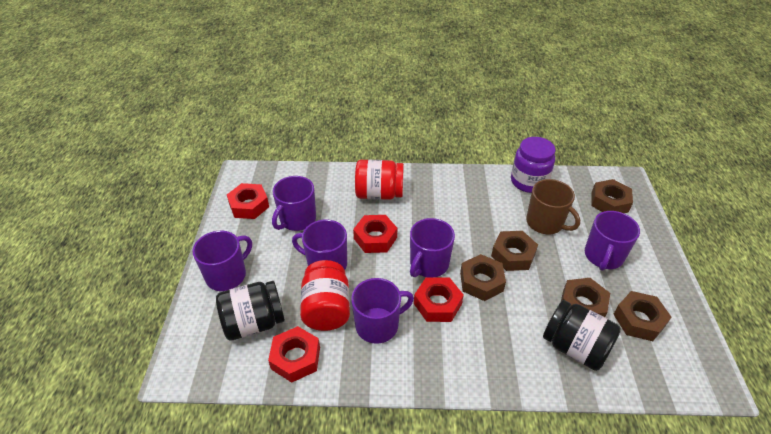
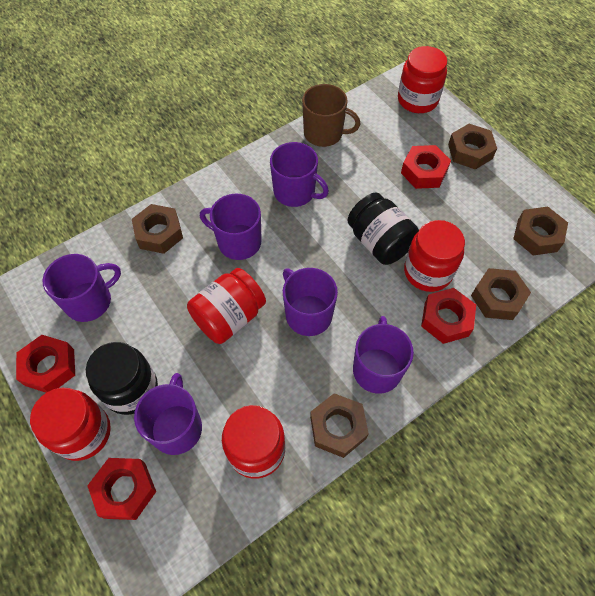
purple jar: 1 -> 0
red jar: 2 -> 5

